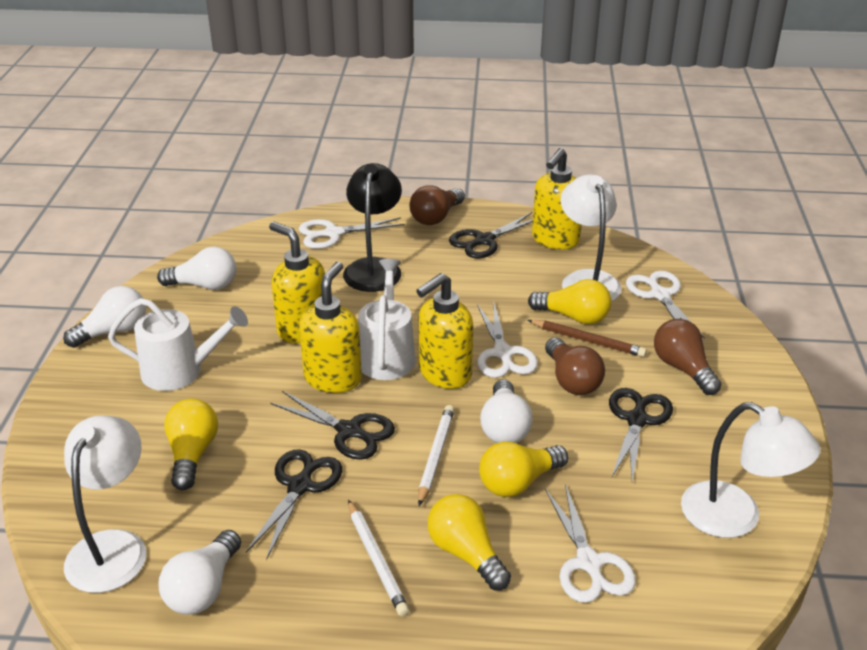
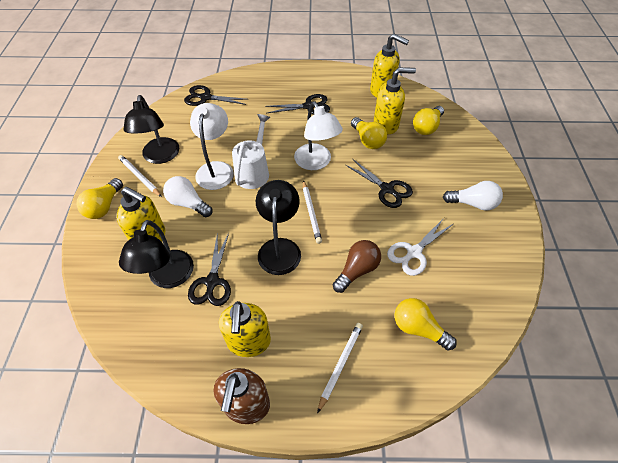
black lamp: 1 -> 3
brown light bulb: 3 -> 1
brown pencil: 1 -> 0
brown soap dispenser: 0 -> 1
white lamp: 3 -> 2
white light bulb: 4 -> 2
white pencil: 2 -> 3
white scissors: 4 -> 1
white watering can: 2 -> 1

